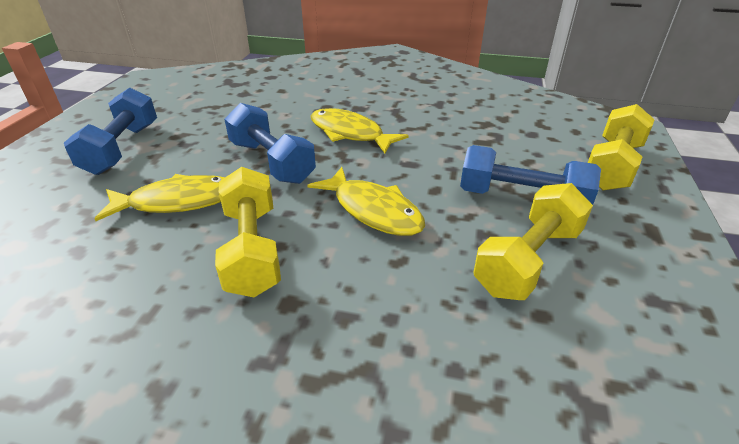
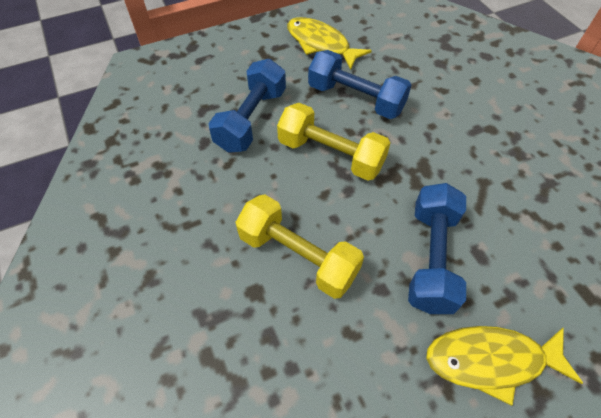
yellow dumbbell: 3 -> 2
yellow fish: 3 -> 2

